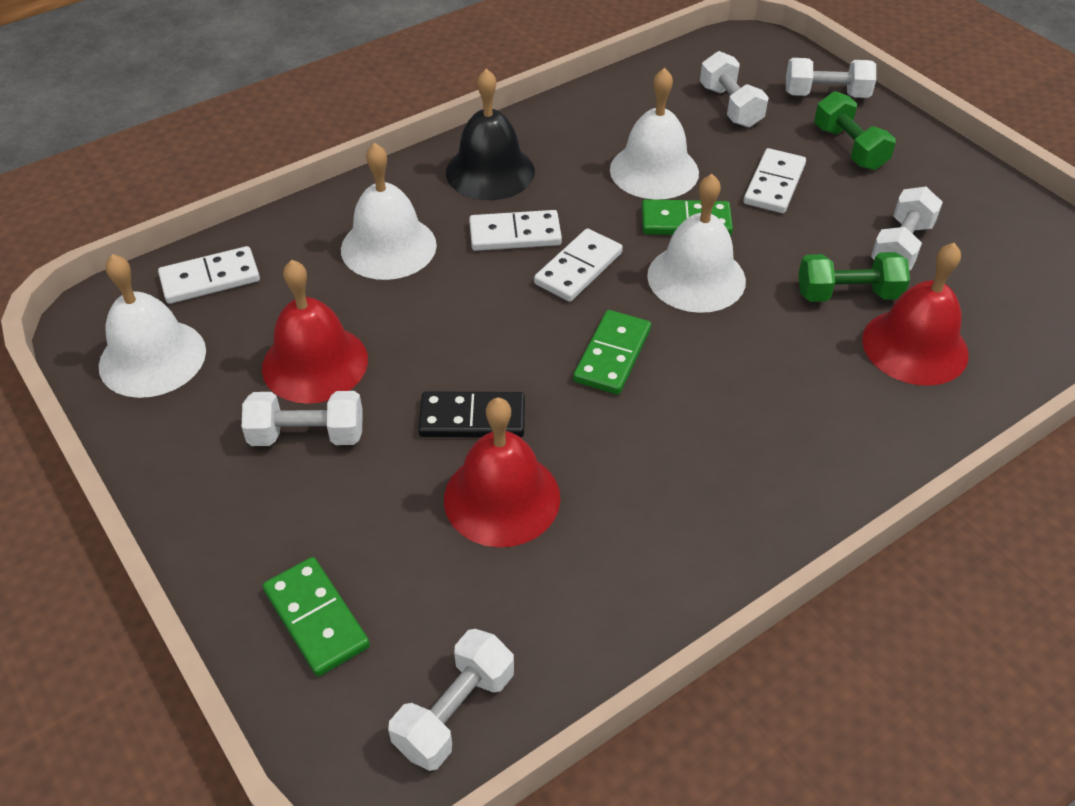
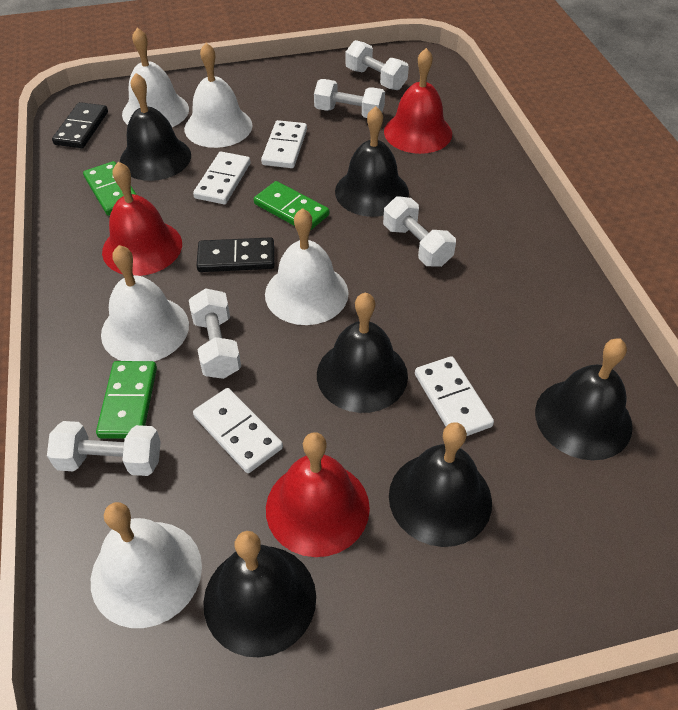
black bell: 1 -> 6
black domino: 1 -> 2
green dumbbell: 2 -> 0
white bell: 4 -> 5

